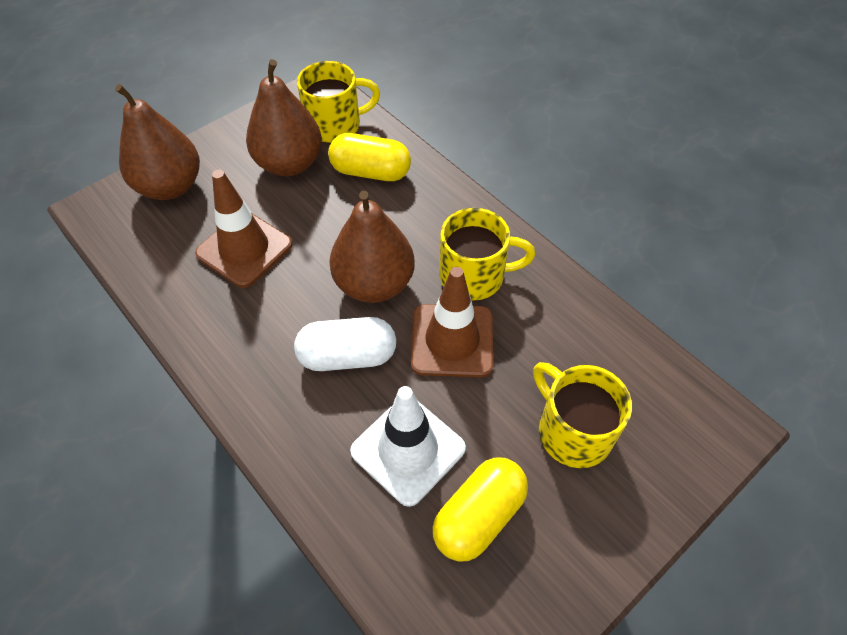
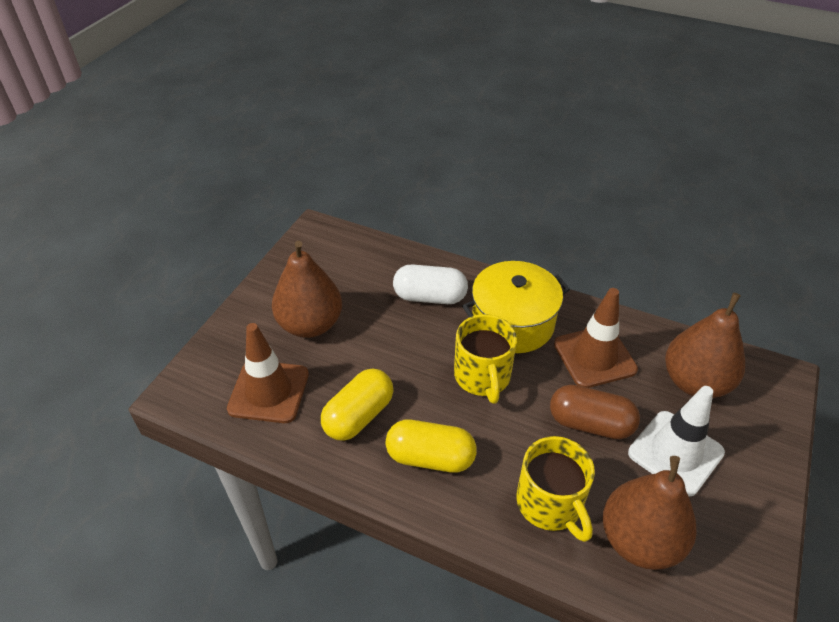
brown capsule: 0 -> 1
yellow mug: 3 -> 2
yellow pot: 0 -> 1

